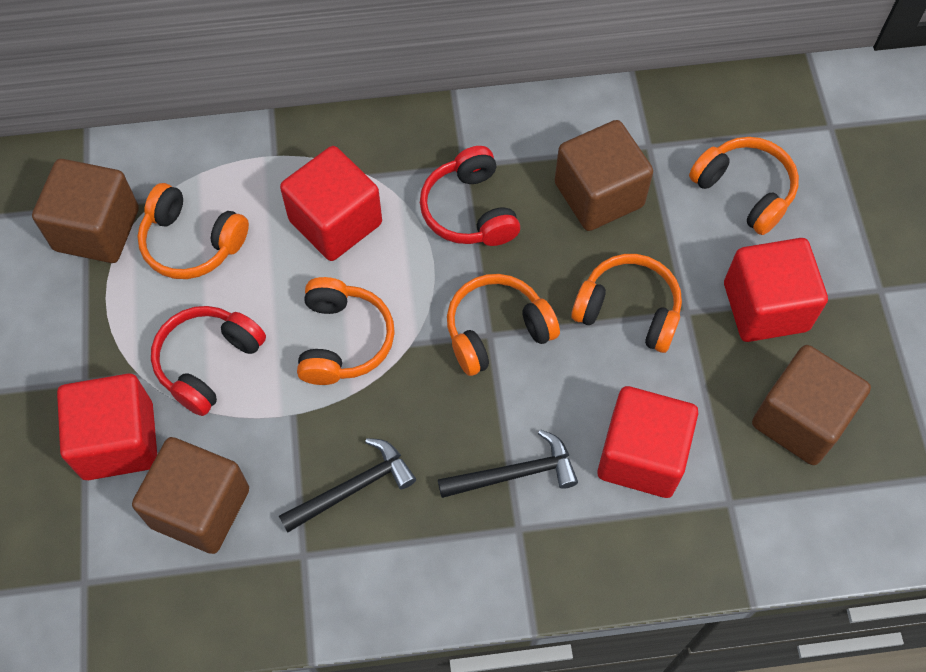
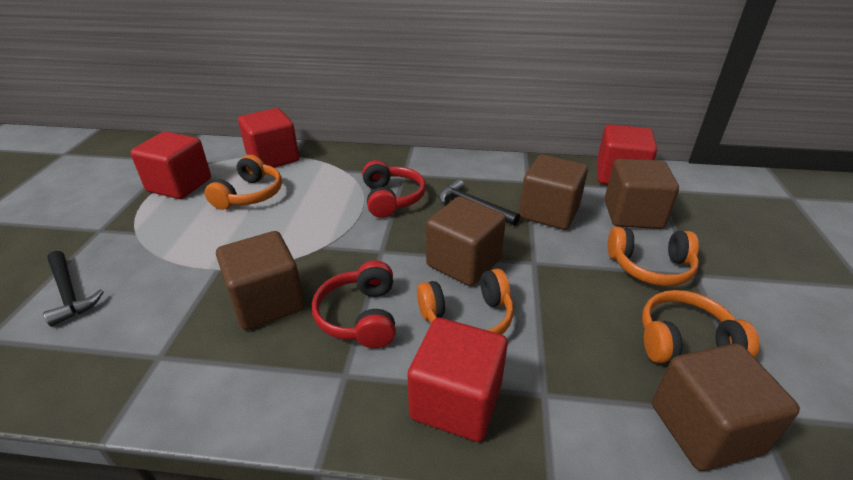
brown cube: 4 -> 5
orange headphones: 5 -> 4

